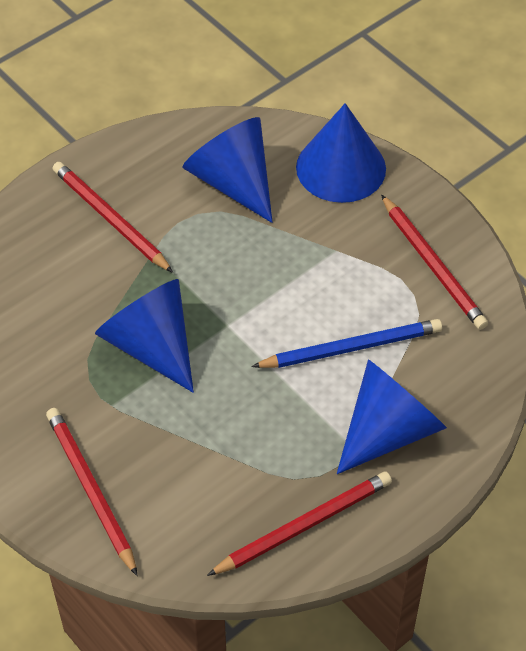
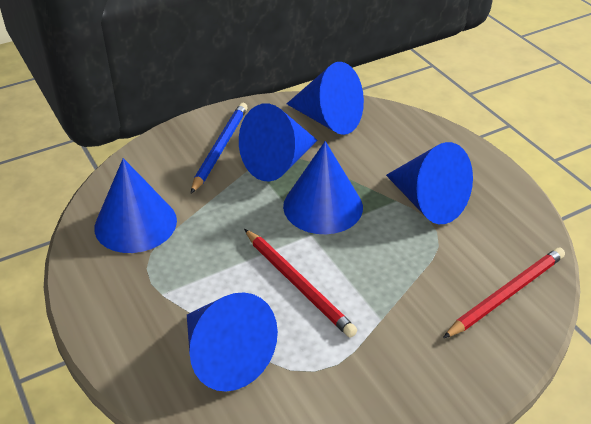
blue cone: 4 -> 6
red pencil: 4 -> 2

